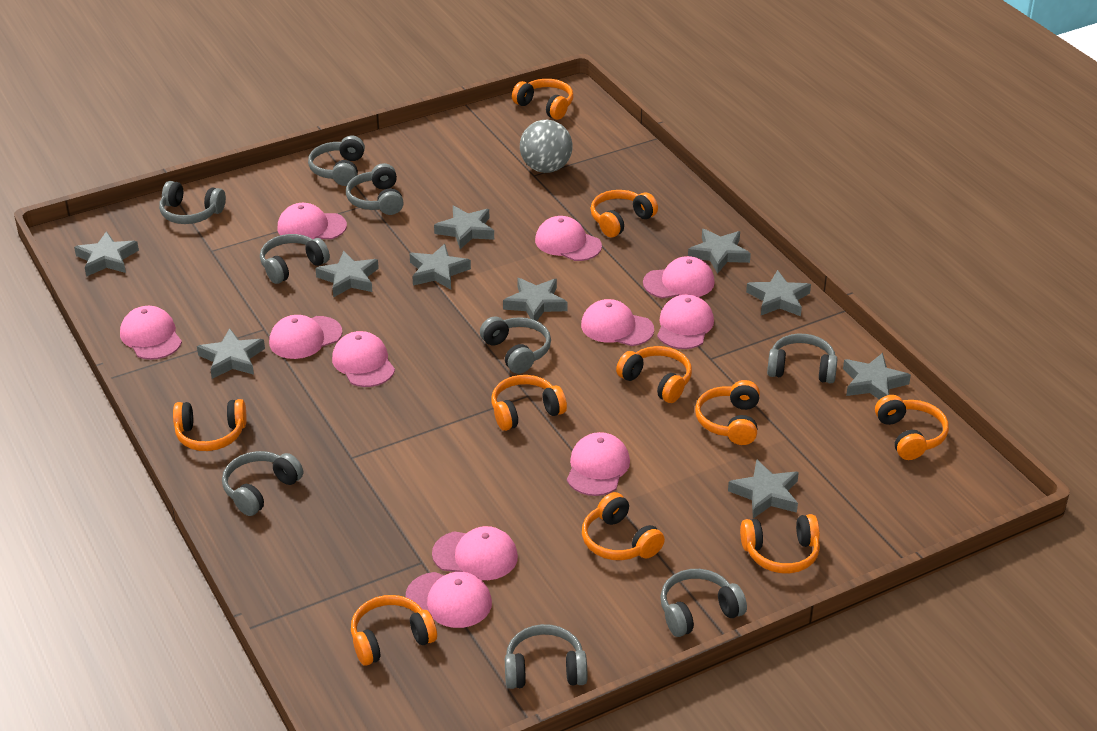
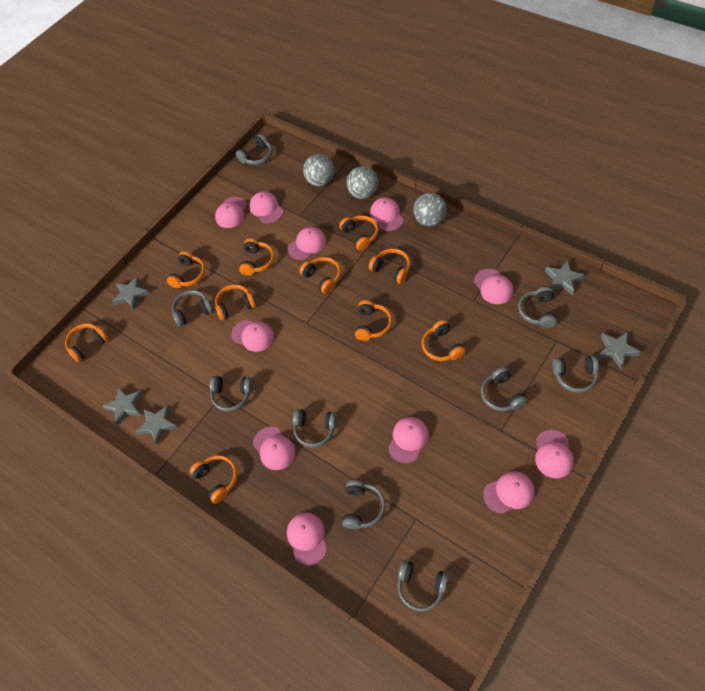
grey ball: 1 -> 3
grey star: 10 -> 5

